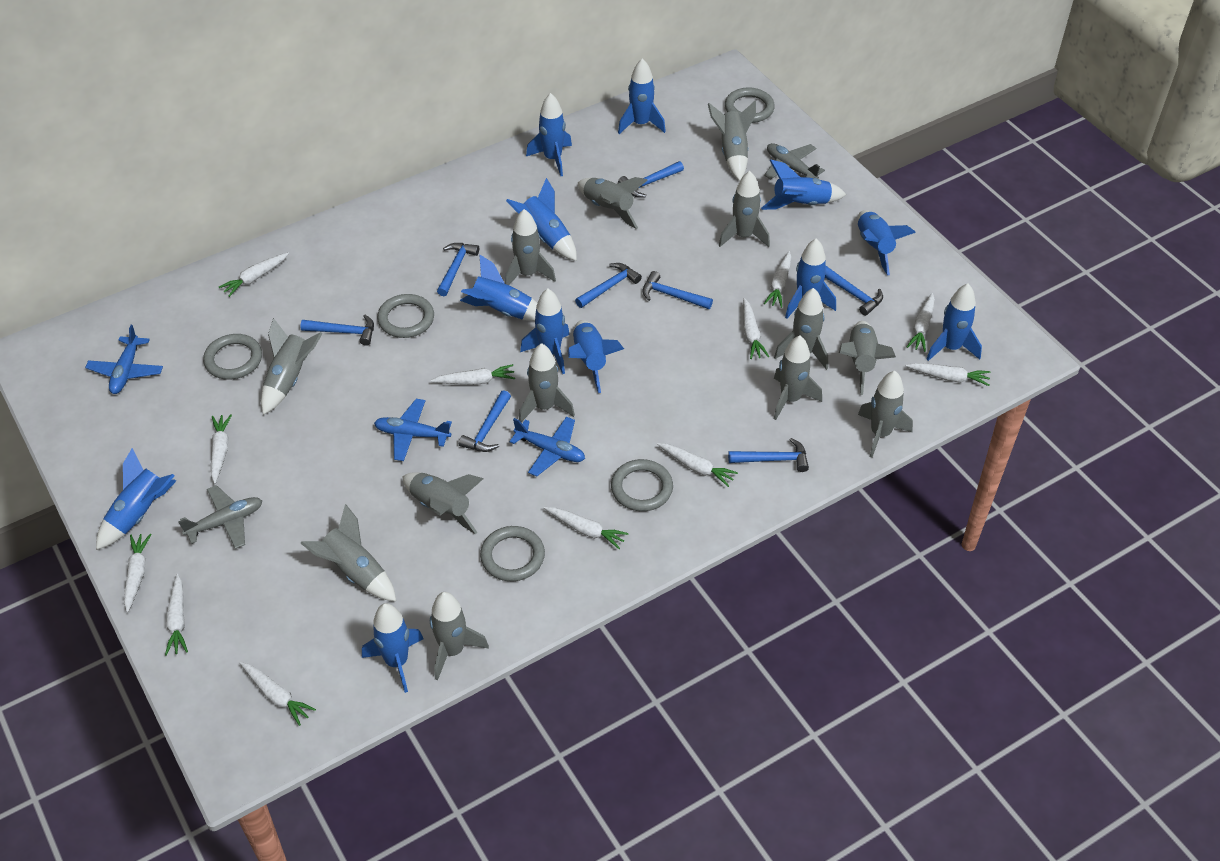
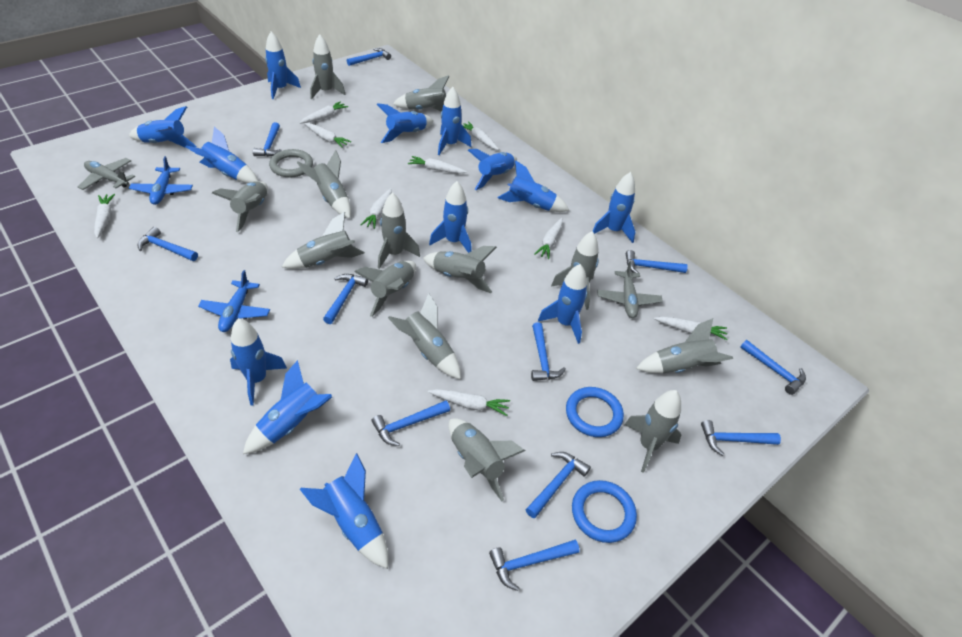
blue hammer: 8 -> 11
blue plane: 3 -> 2
blue ring: 0 -> 2
blue rocket: 12 -> 13
grey ring: 5 -> 1
white carrot: 12 -> 9

